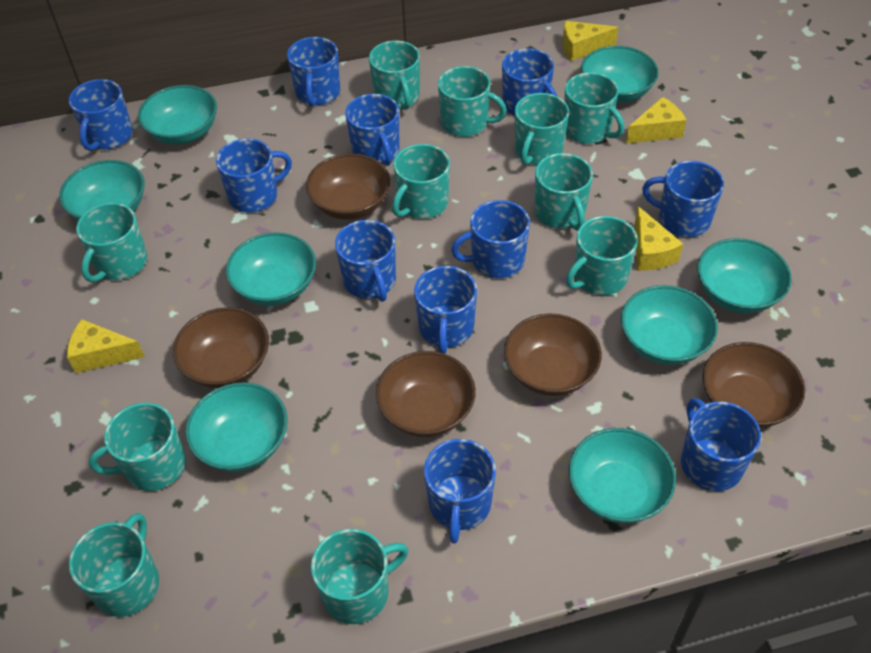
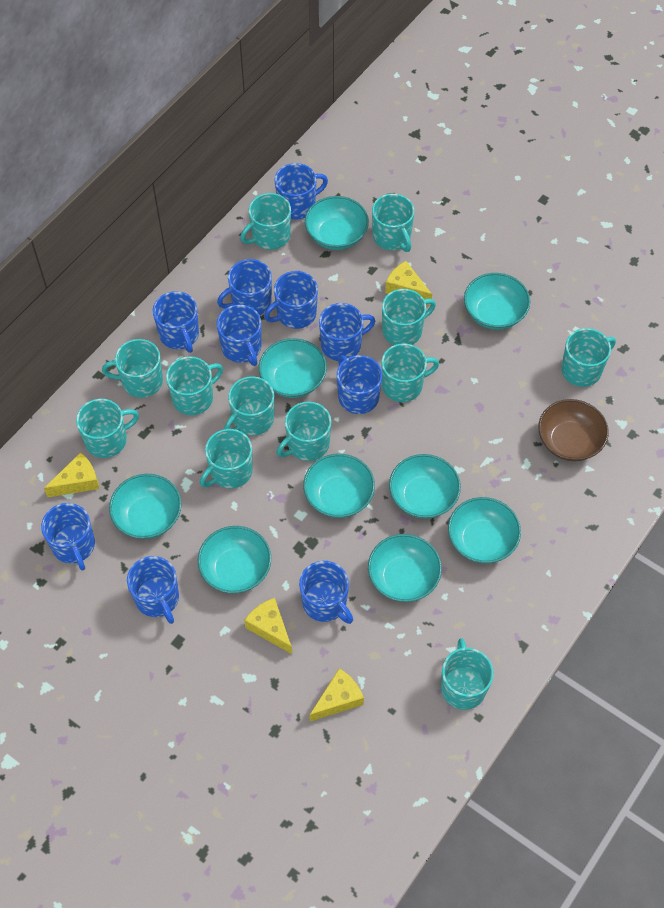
blue mug: 11 -> 10
brown bowl: 5 -> 1
turquoise bowl: 8 -> 9
turquoise mug: 11 -> 12

